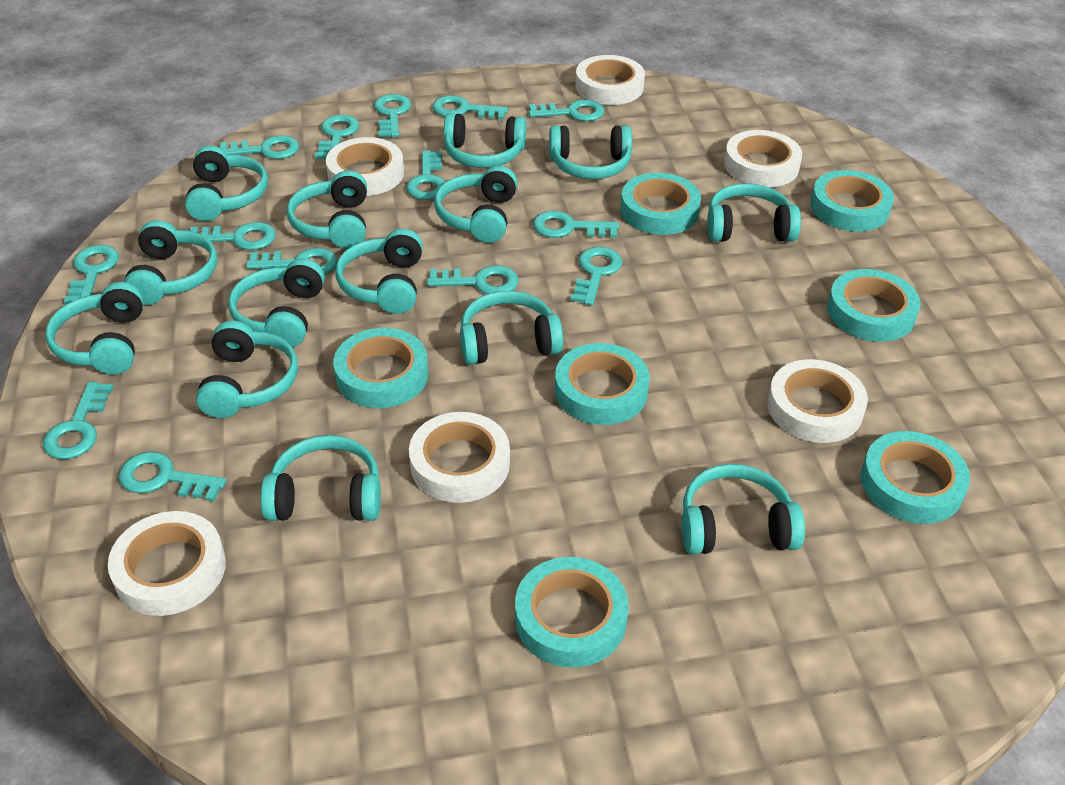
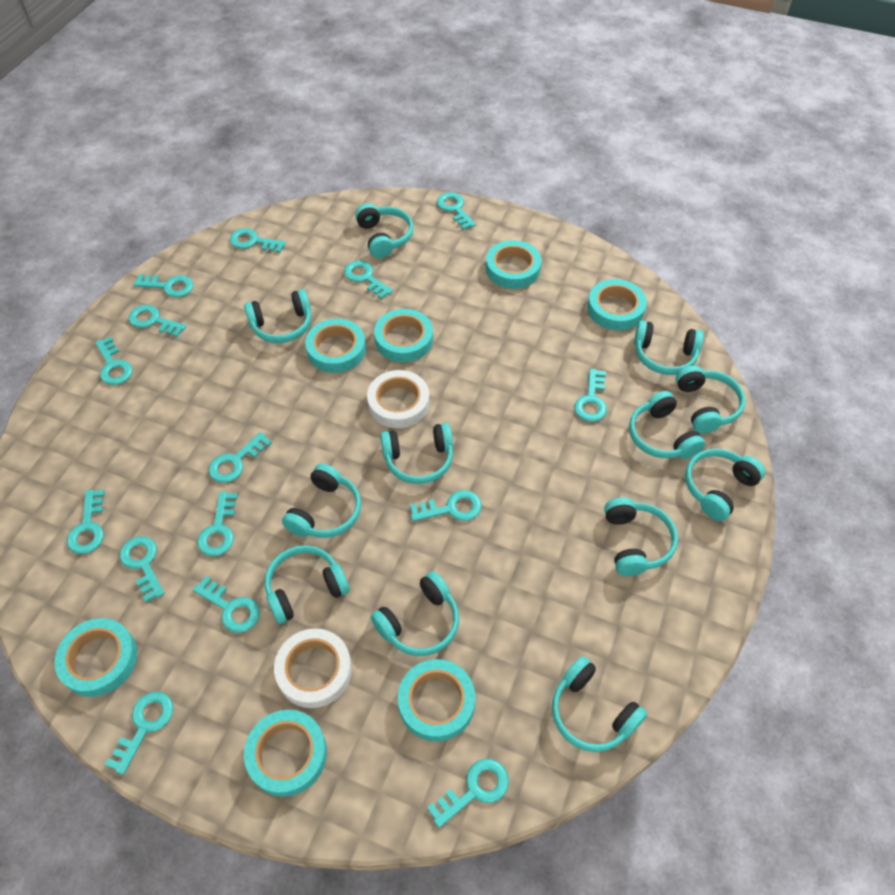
turquoise headphones: 14 -> 12
turquoise key: 14 -> 15
white tape: 6 -> 2

